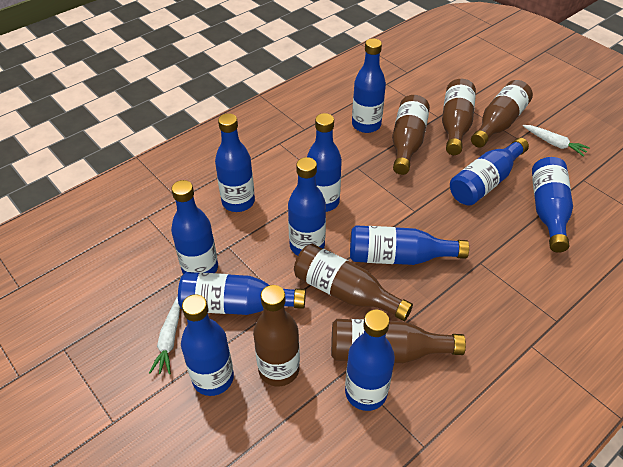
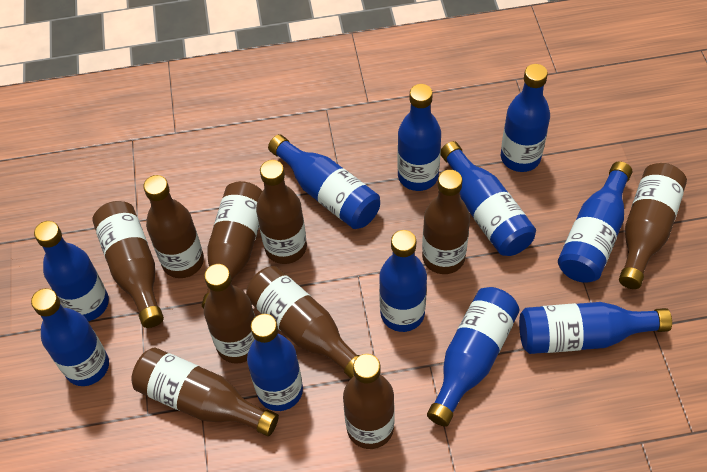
brown bottle: 6 -> 10
white carrot: 2 -> 0

